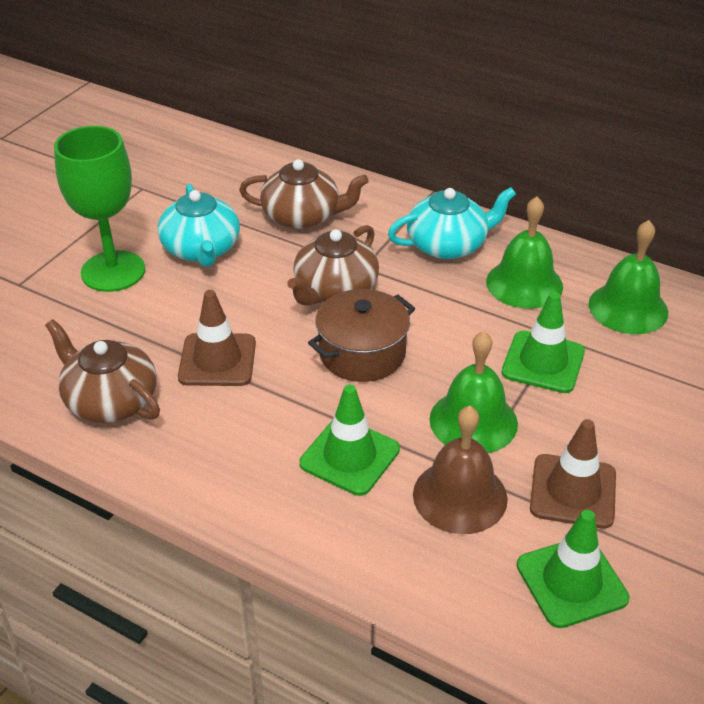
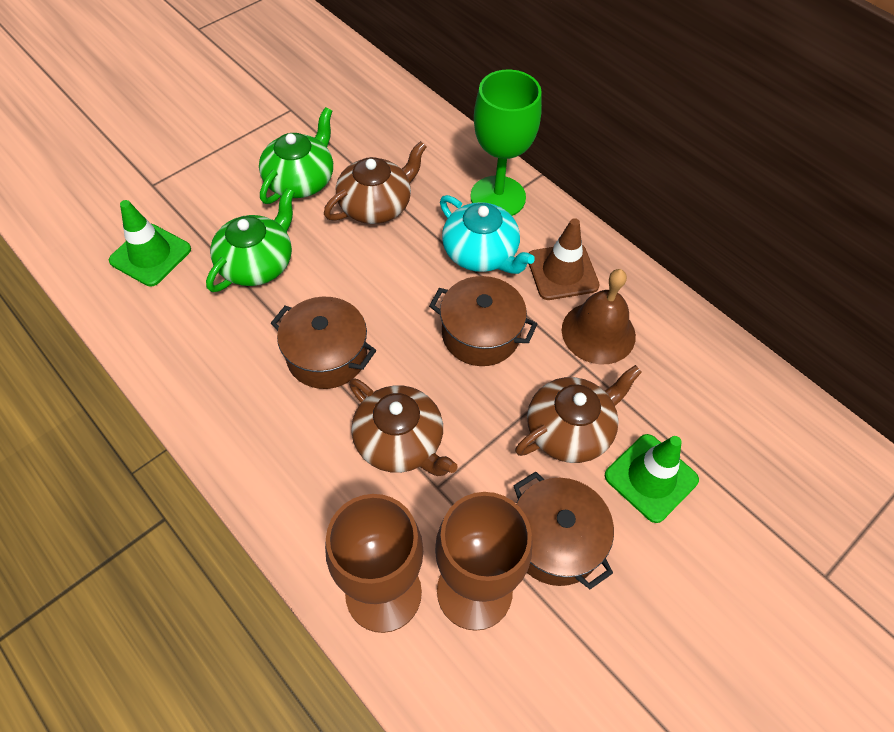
brown goblet: 0 -> 2
brown pot: 1 -> 3
brown traffic cone: 2 -> 1
green bell: 3 -> 0
green teapot: 0 -> 2
green traffic cone: 3 -> 2
turquoise teapot: 2 -> 1

